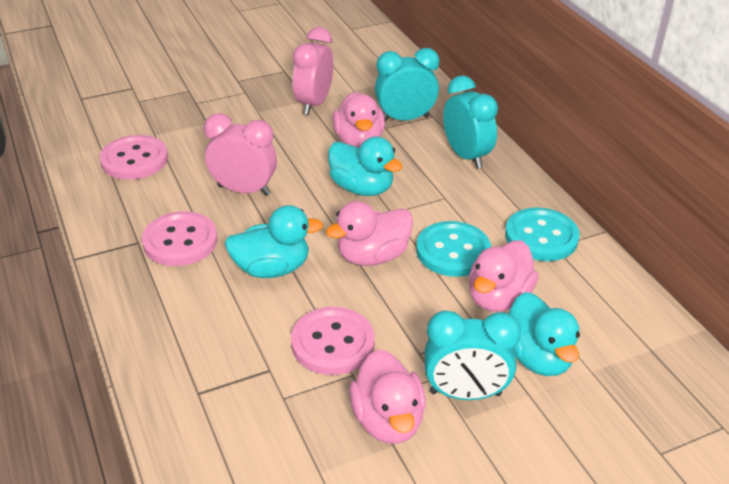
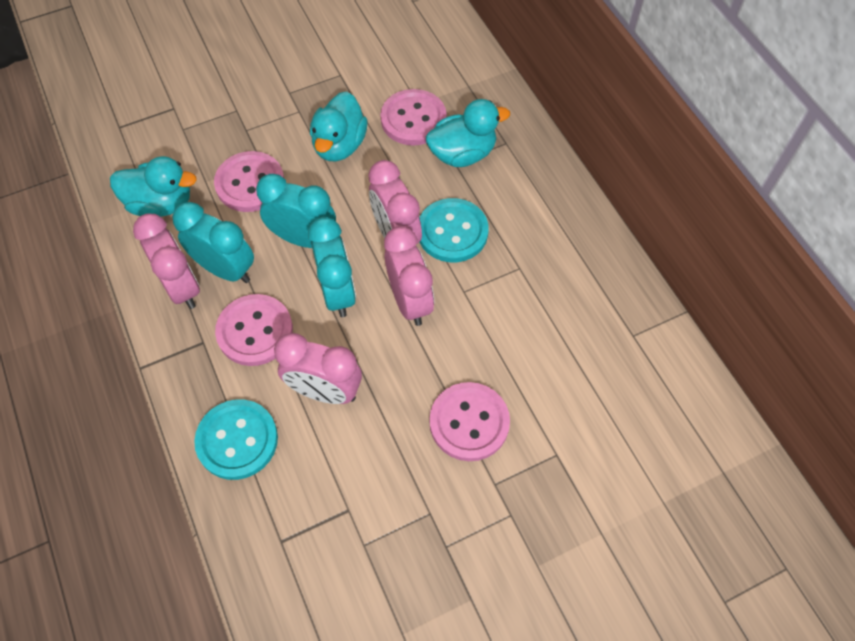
pink button: 3 -> 4
pink clock: 2 -> 4
pink duck: 4 -> 0

